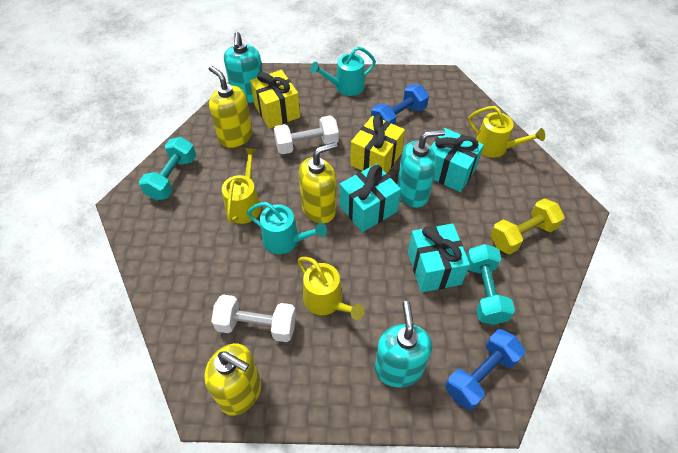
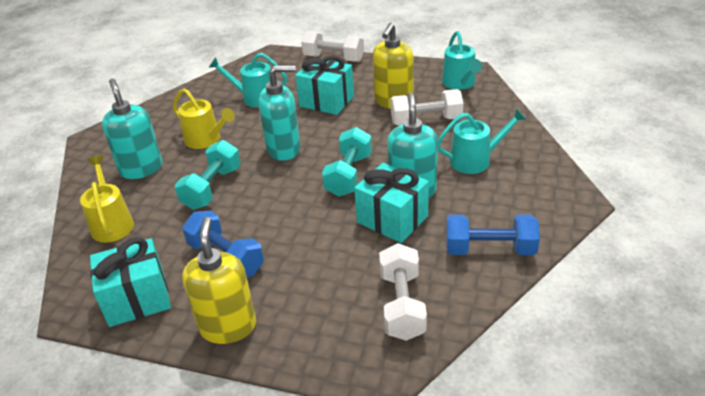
turquoise watering can: 2 -> 3
white dumbbell: 2 -> 3
yellow dumbbell: 1 -> 0
yellow gift: 2 -> 0
yellow soap dispenser: 3 -> 2
yellow watering can: 3 -> 2

